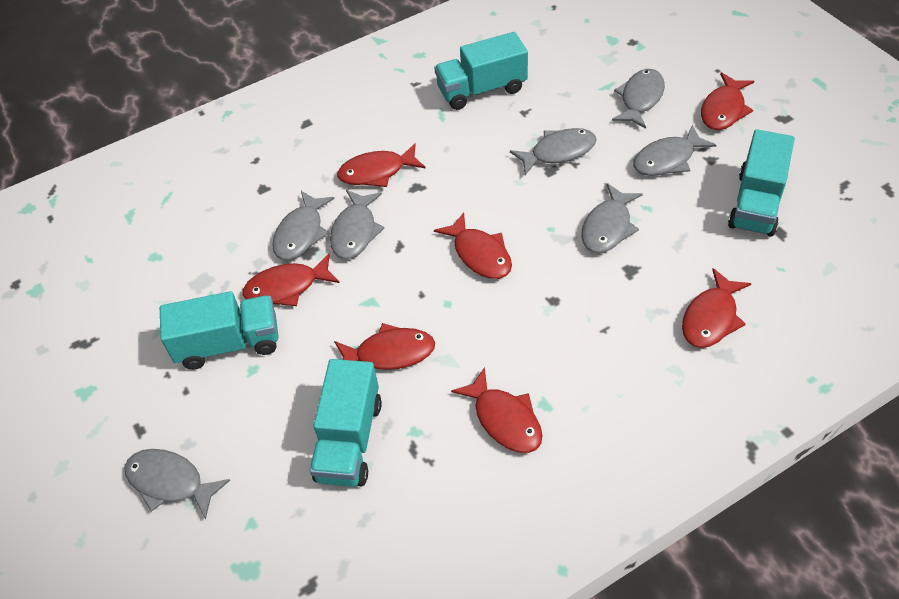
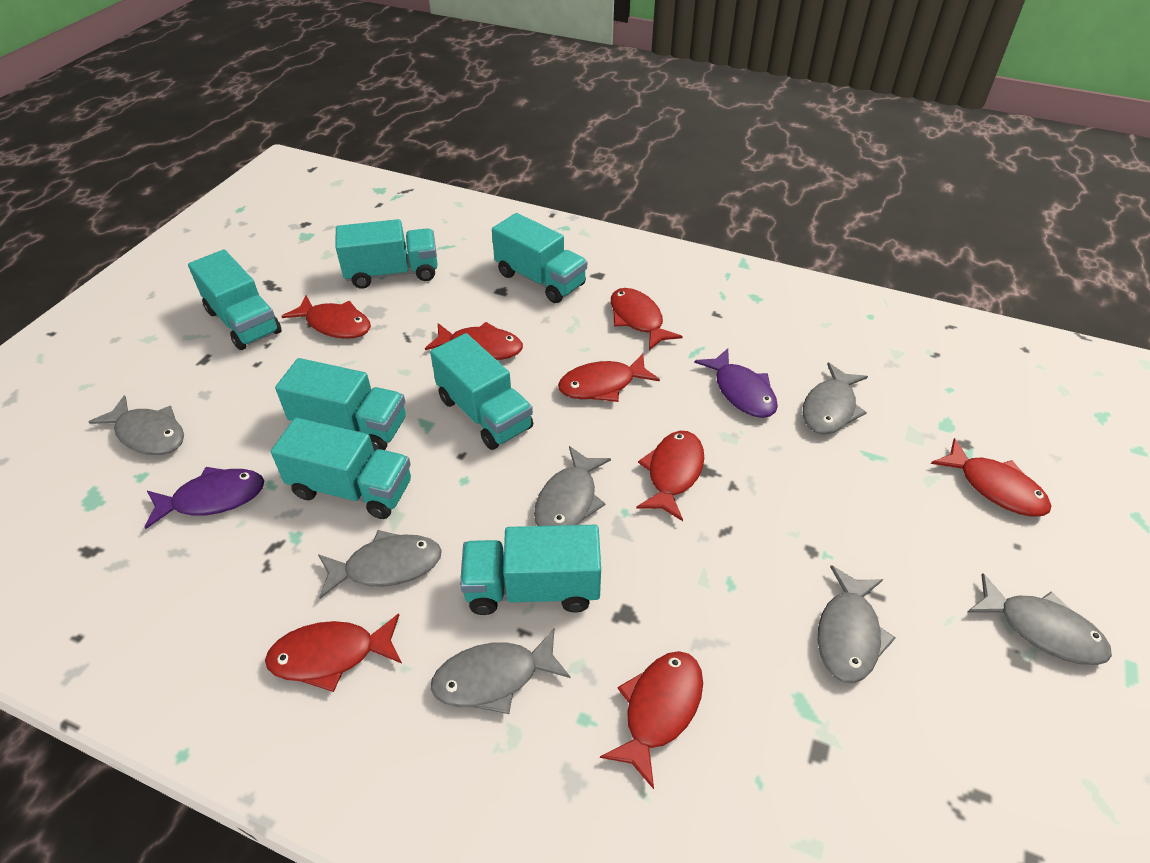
purple fish: 0 -> 2
red fish: 7 -> 8
turquoise truck: 4 -> 7

